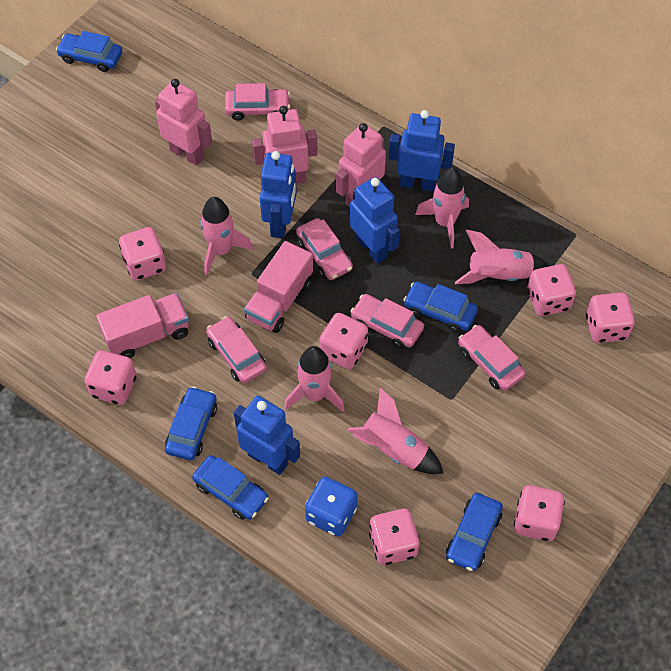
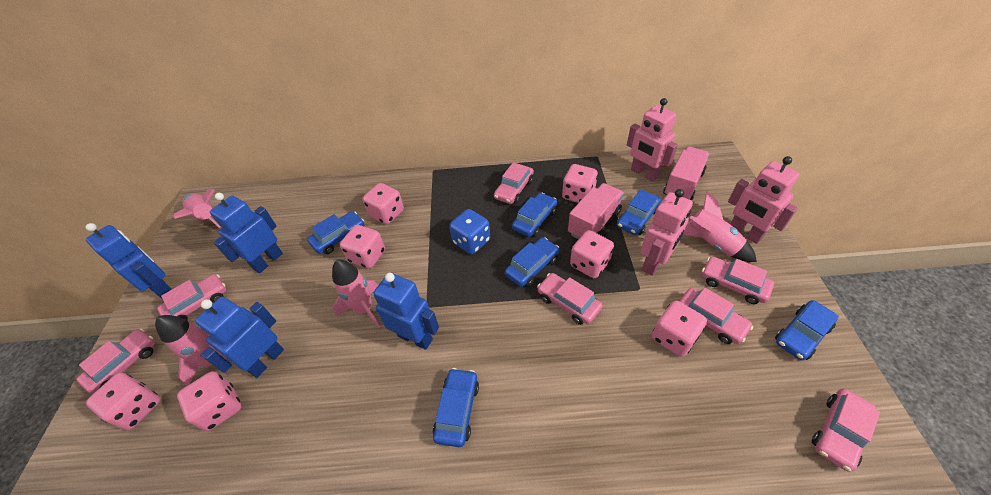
blue car: 5 -> 6
pink car: 5 -> 7
pink rocket: 5 -> 4

